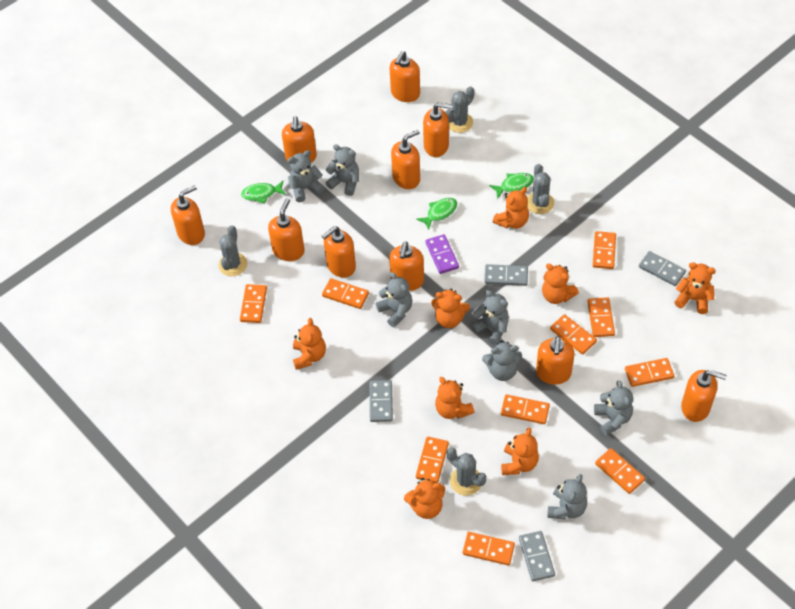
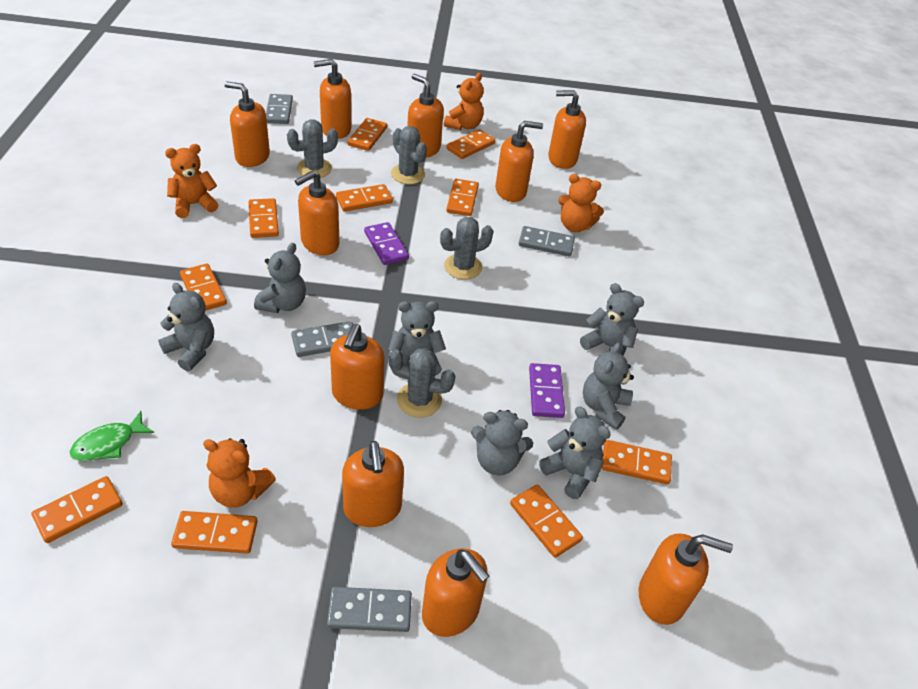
green fish: 3 -> 1
orange teddy bear: 8 -> 4
purple domino: 1 -> 2

